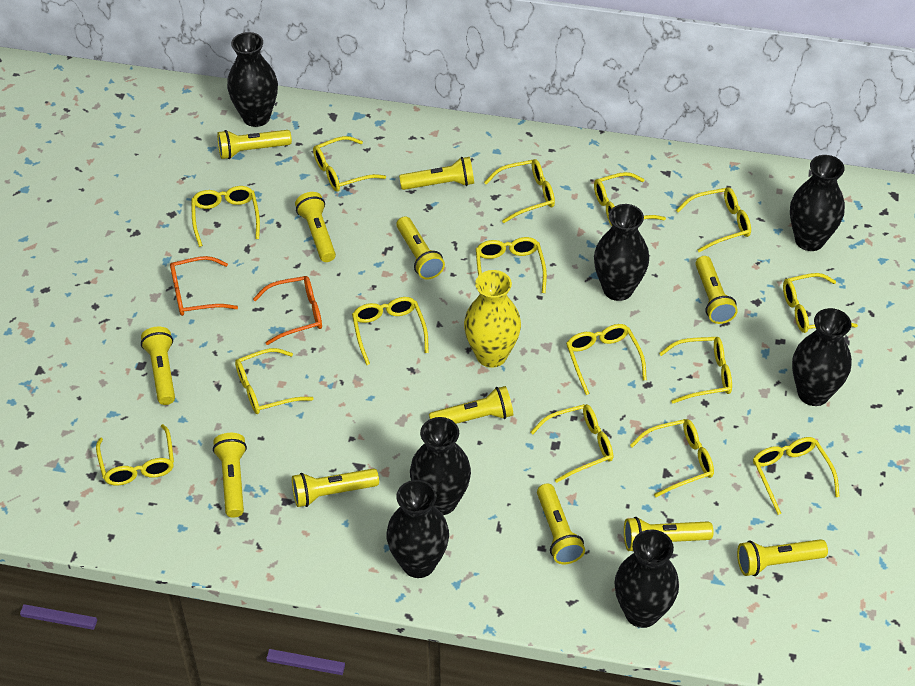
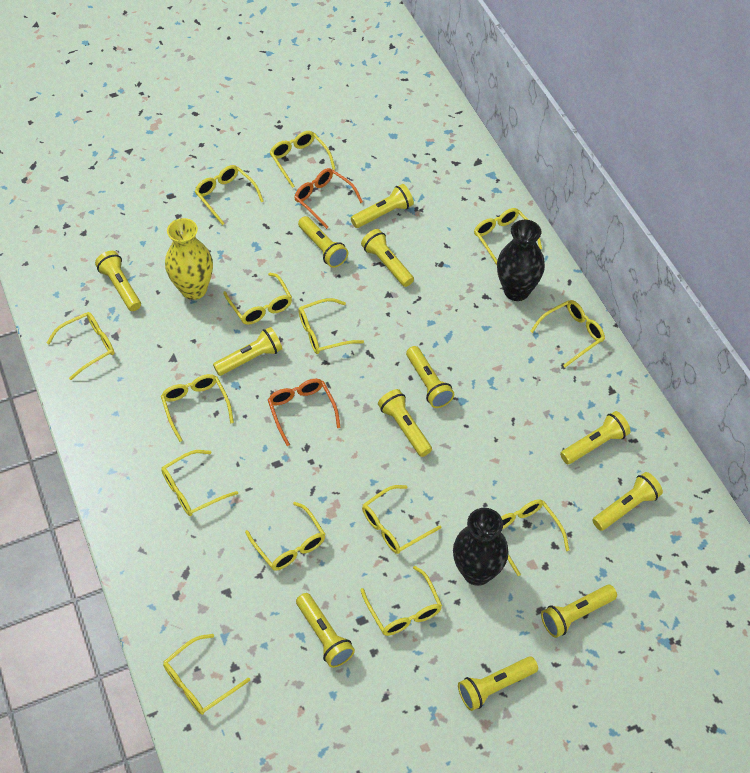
black vase: 7 -> 2
yellow glasses: 15 -> 14

